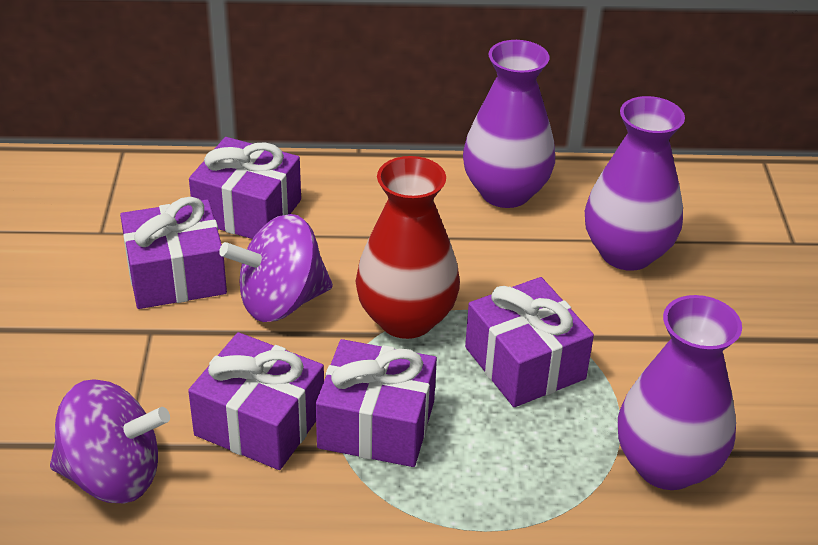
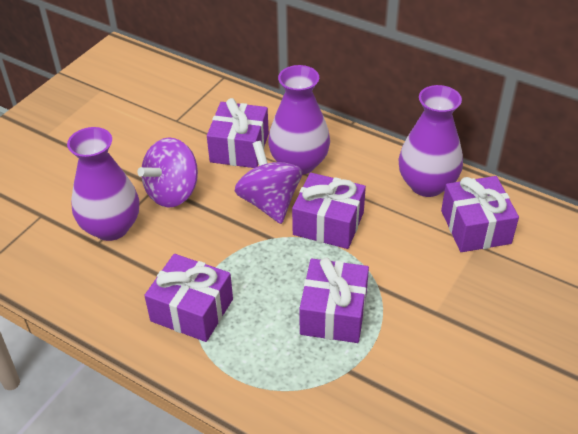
red vase: 1 -> 0

